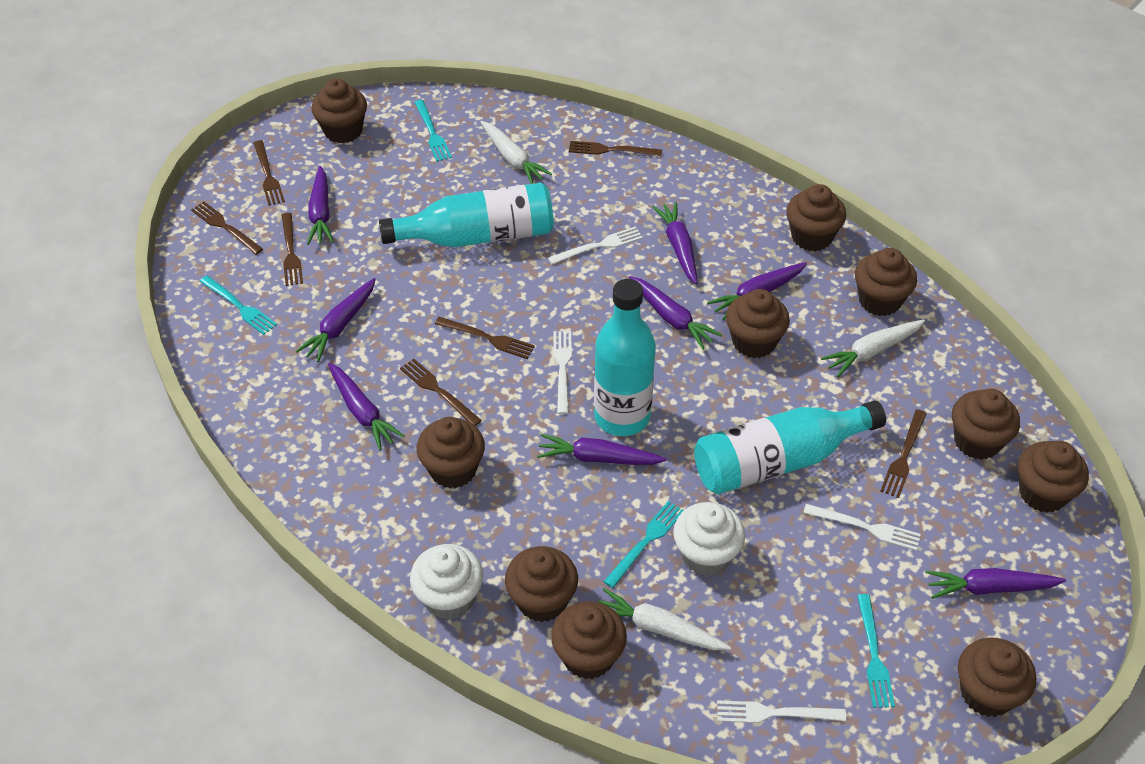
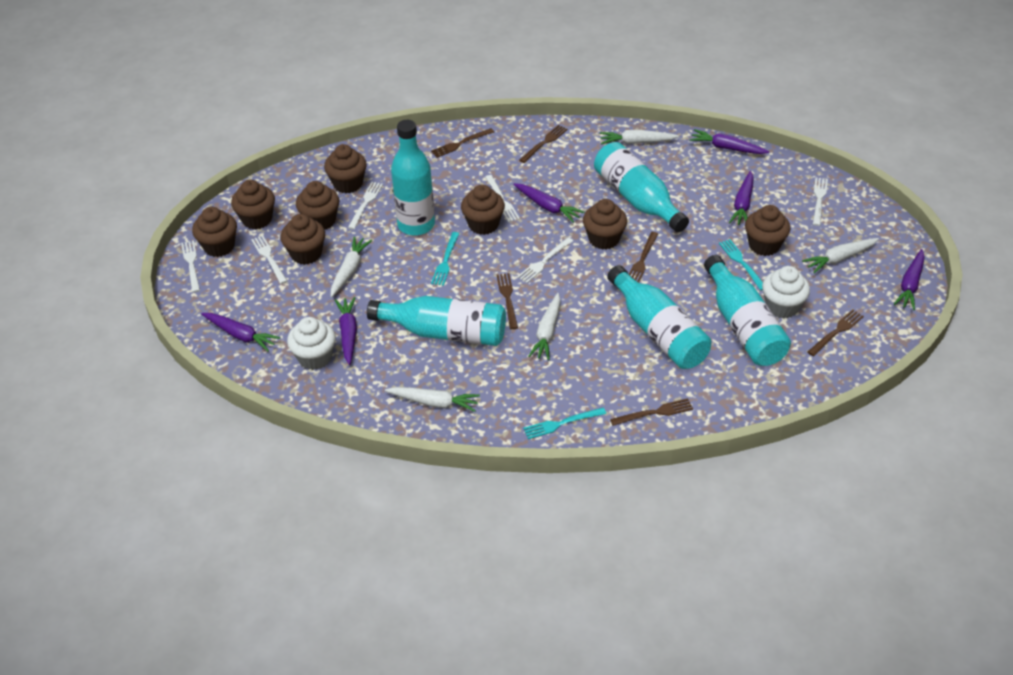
brown cupcake: 10 -> 8
brown fork: 7 -> 6
purple carrot: 8 -> 6
turquoise bottle: 3 -> 5
turquoise fork: 4 -> 3
white carrot: 3 -> 5
white fork: 4 -> 6

